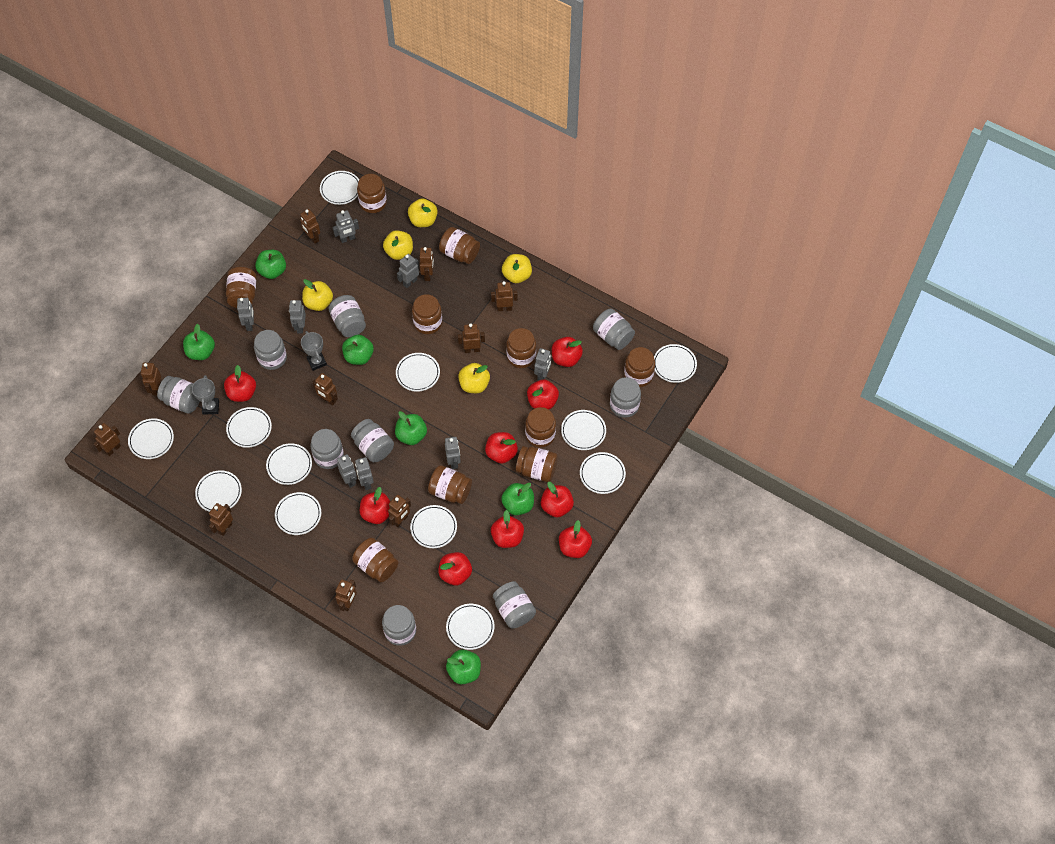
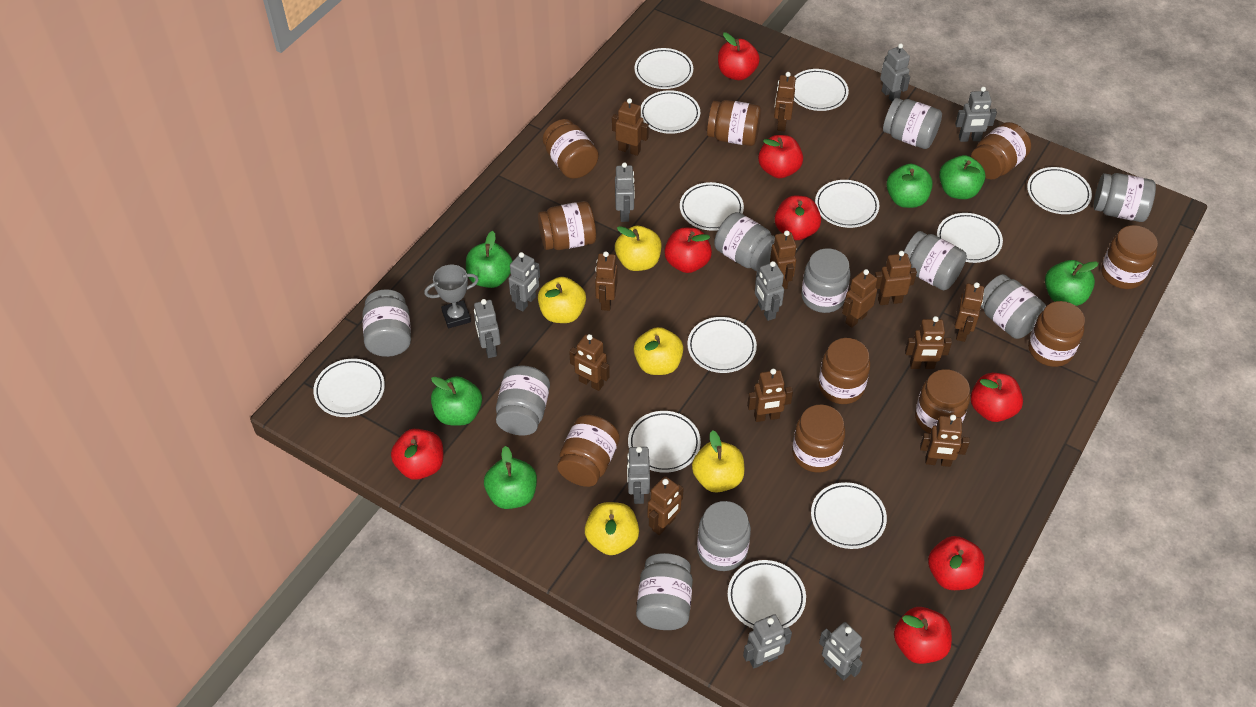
brown robot: 10 -> 12
grey jar: 9 -> 10
grey robot: 8 -> 9
grey trophy: 2 -> 1
red apple: 9 -> 8

